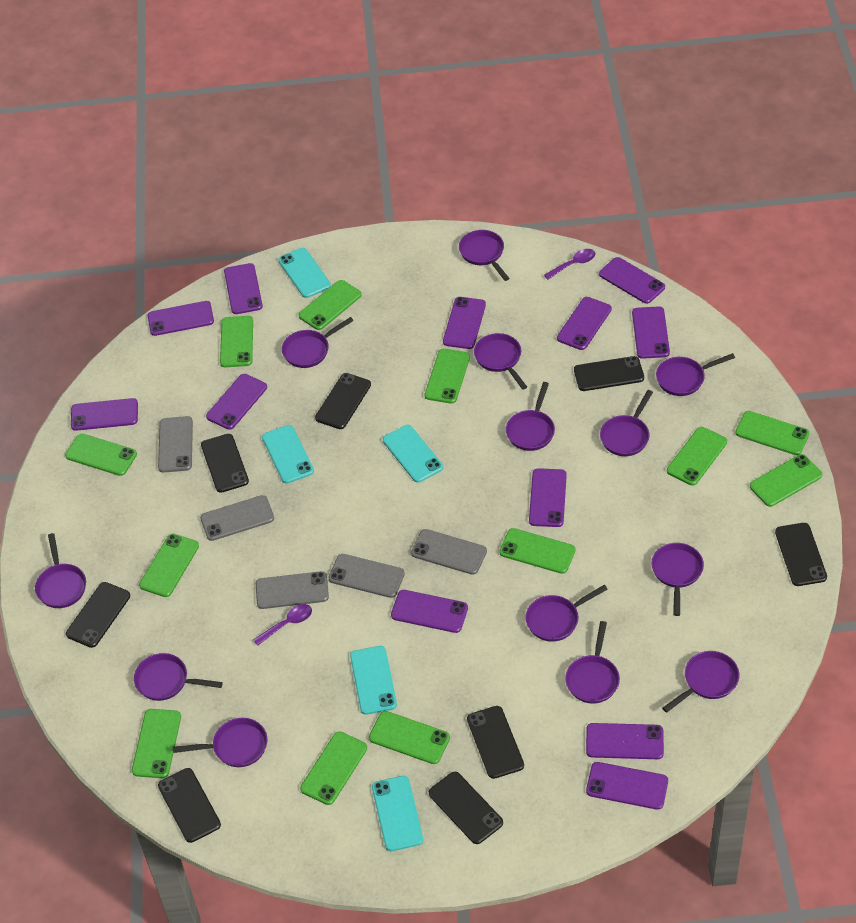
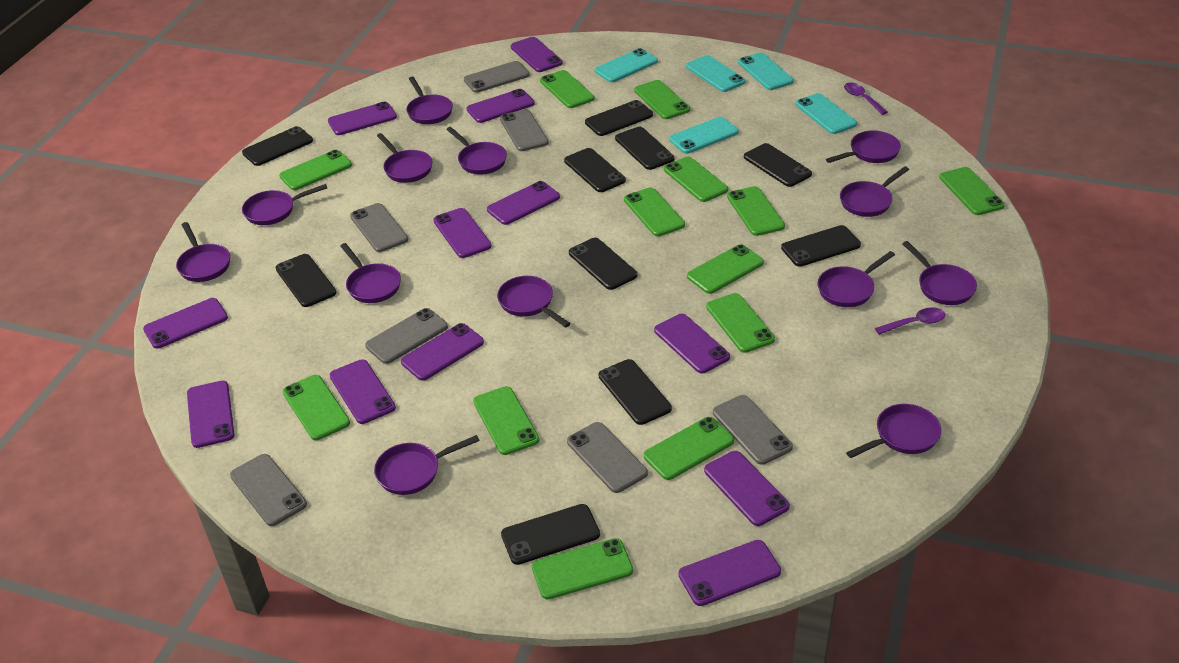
black phone: 8 -> 10
green phone: 12 -> 13
grey phone: 5 -> 7

